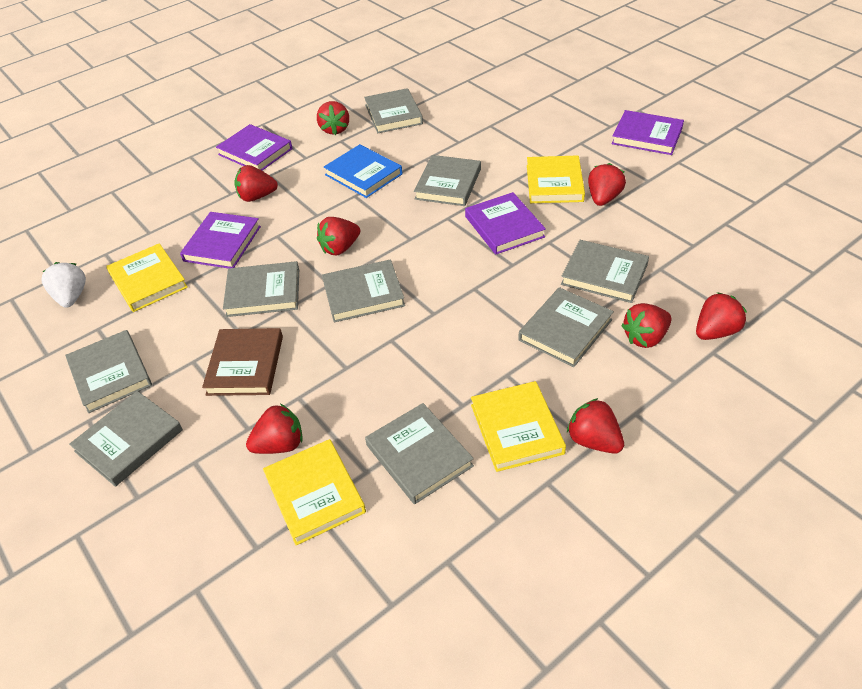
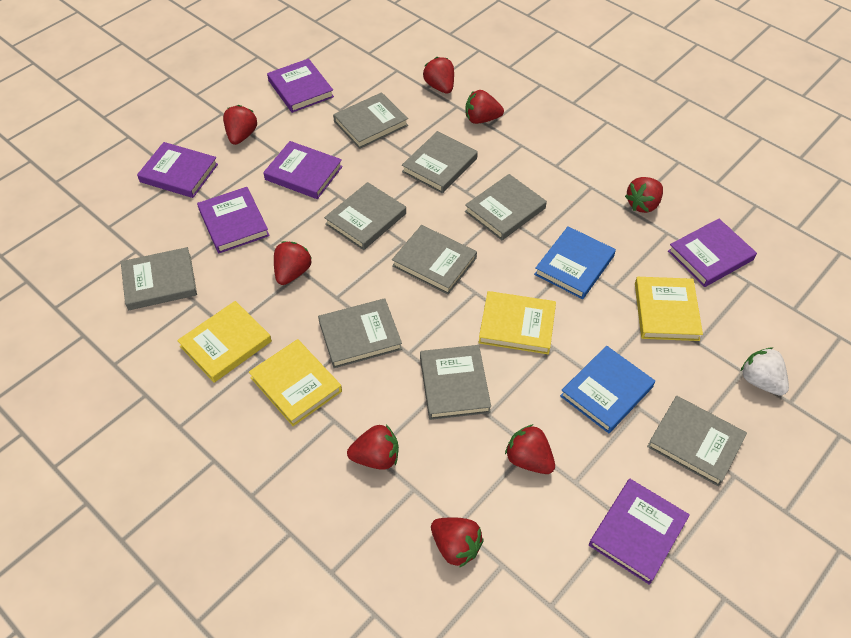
blue book: 1 -> 2
brown book: 1 -> 0
purple book: 4 -> 6

